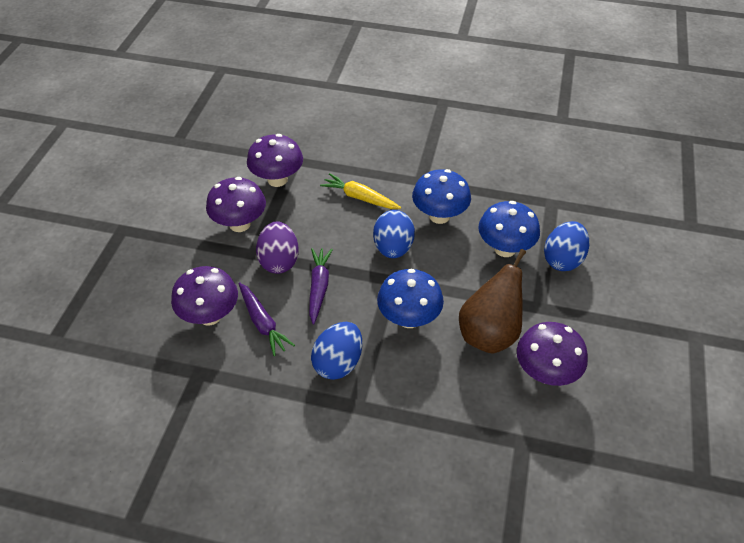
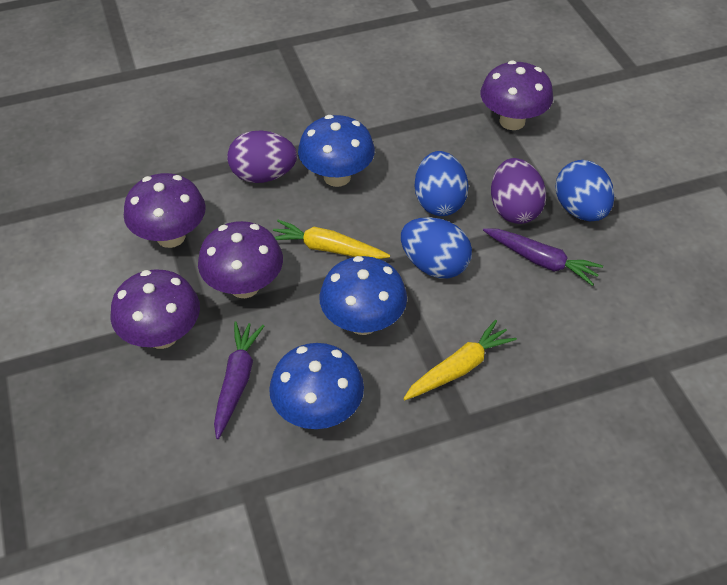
brown pear: 1 -> 0
purple egg: 1 -> 2
yellow carrot: 1 -> 2

